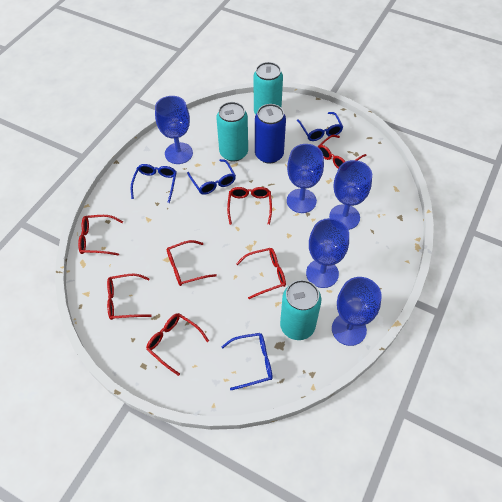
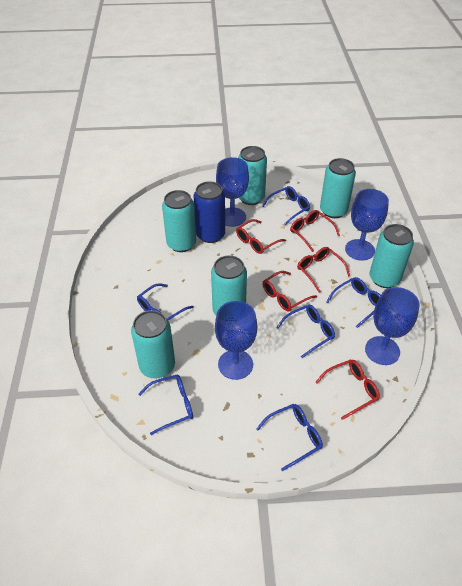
blue glasses: 4 -> 6
blue goblet: 5 -> 4
red glasses: 7 -> 5
turquoise can: 3 -> 6

